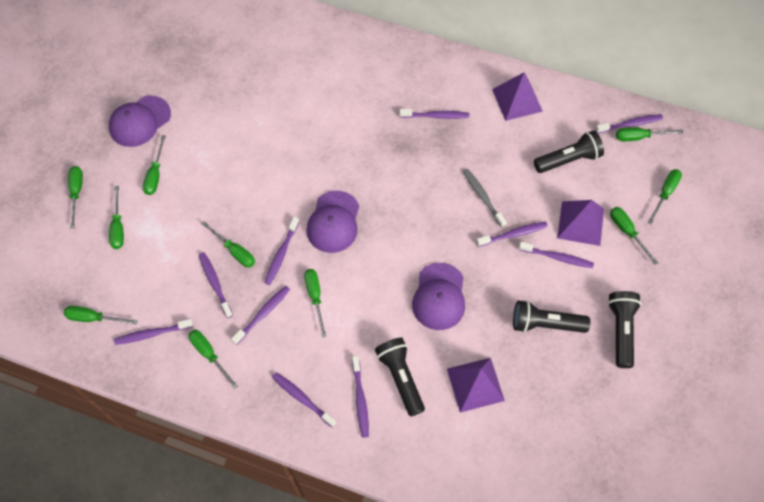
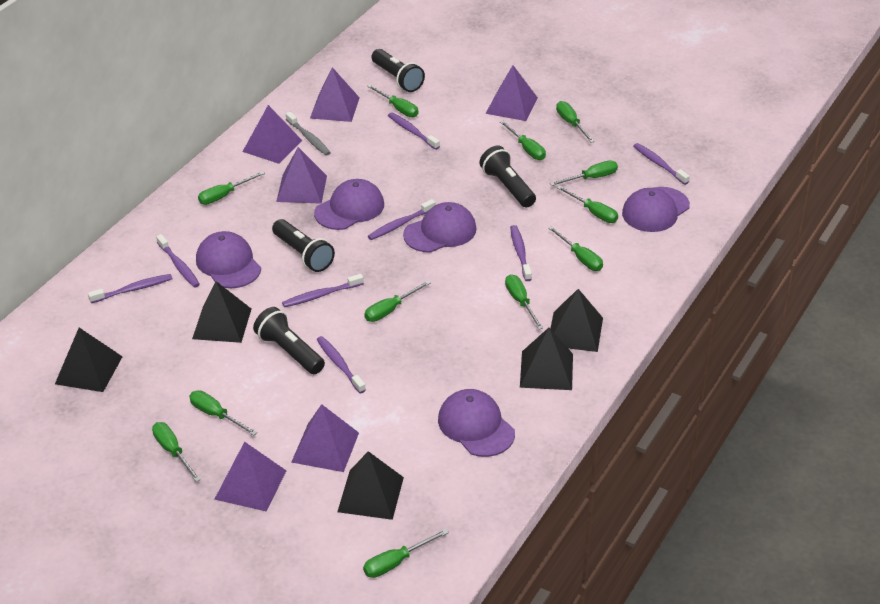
black pyramid: 0 -> 5
green screwdriver: 10 -> 12
purple cap: 3 -> 5
purple pyramid: 3 -> 6
purple toothbrush: 10 -> 8

